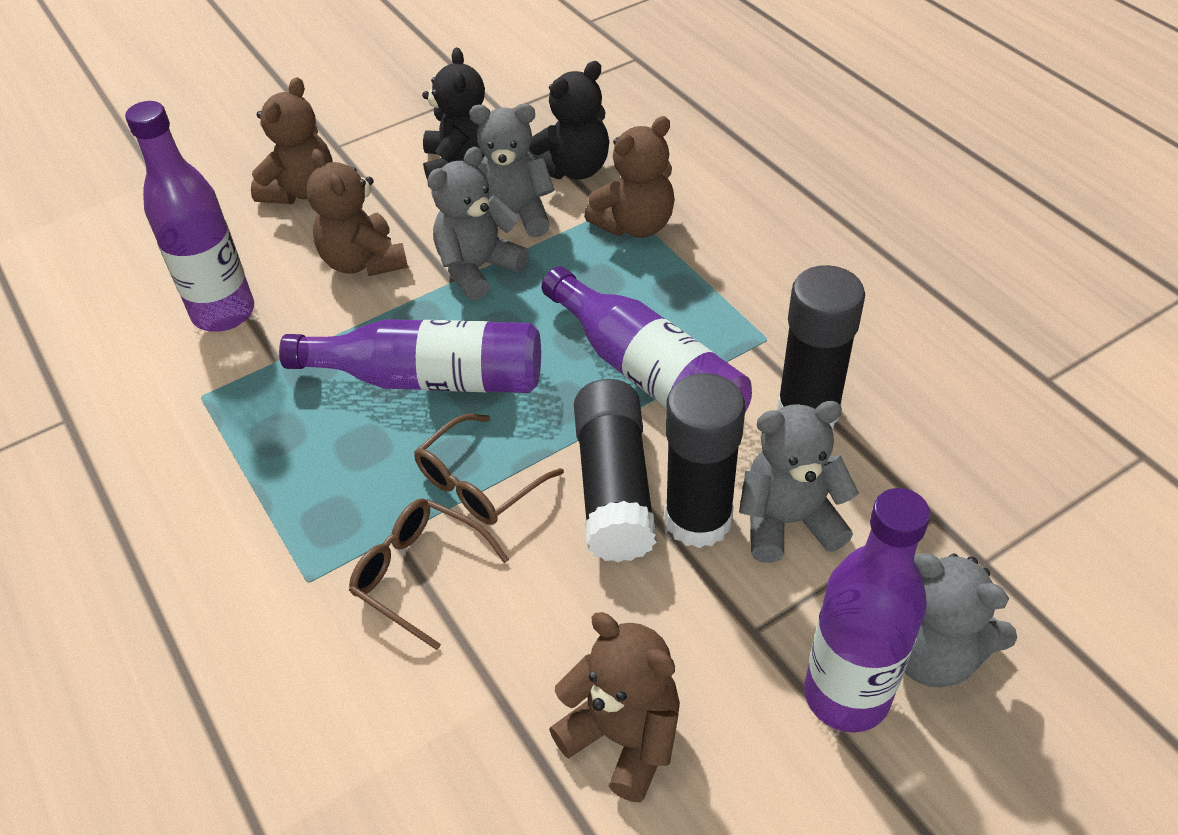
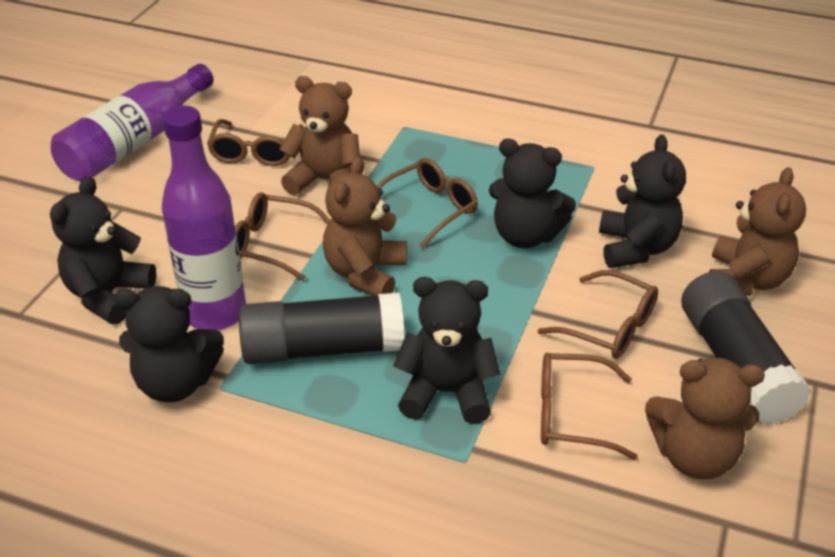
black glue stick: 3 -> 2
black teddy bear: 2 -> 5
brown glasses: 2 -> 5
grey teddy bear: 4 -> 0
purple bottle: 4 -> 2

